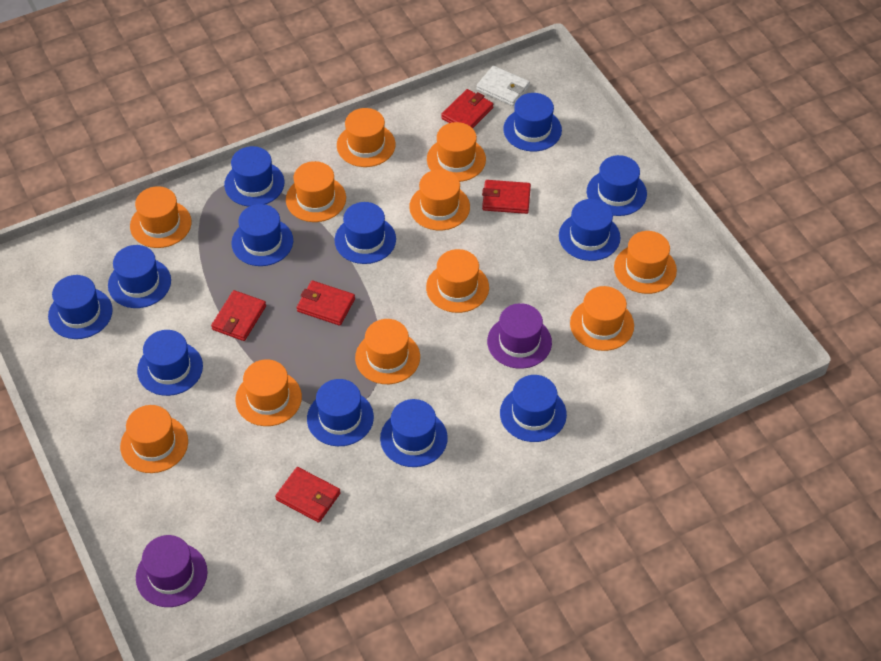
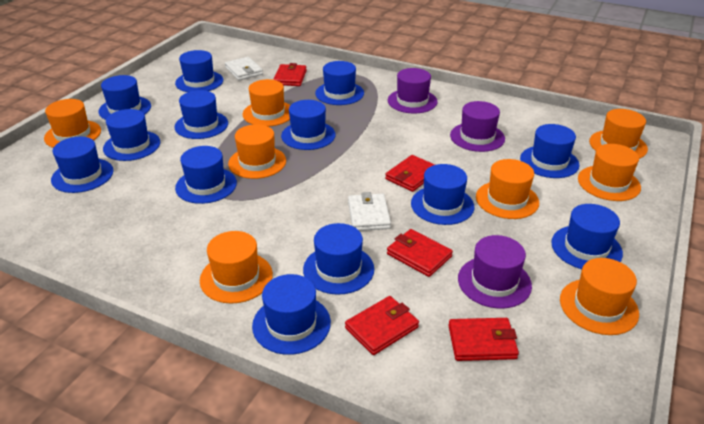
blue hat: 12 -> 13
orange hat: 11 -> 8
purple hat: 2 -> 3
white wallet: 1 -> 2

